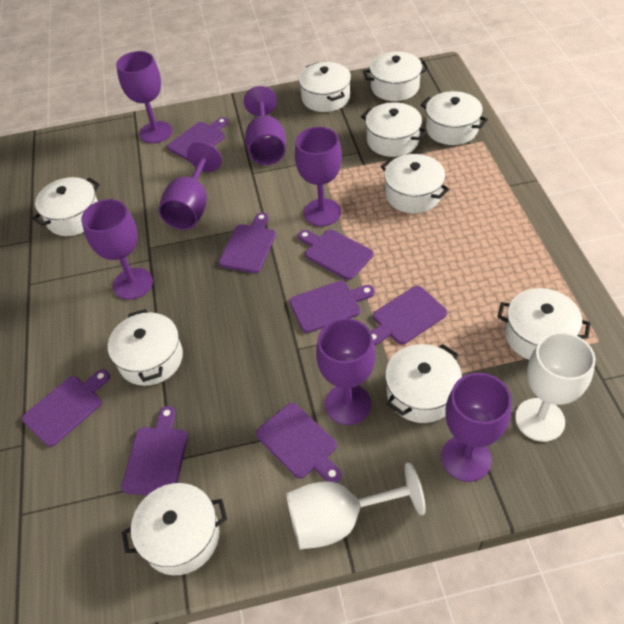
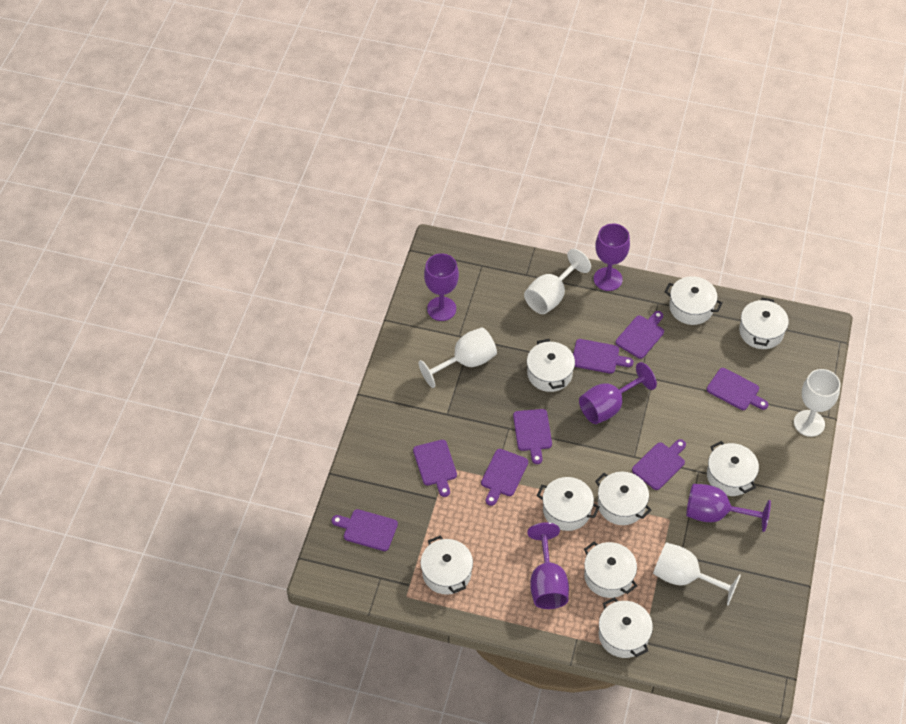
purple goblet: 7 -> 5
white goblet: 2 -> 4
white pot: 10 -> 9

